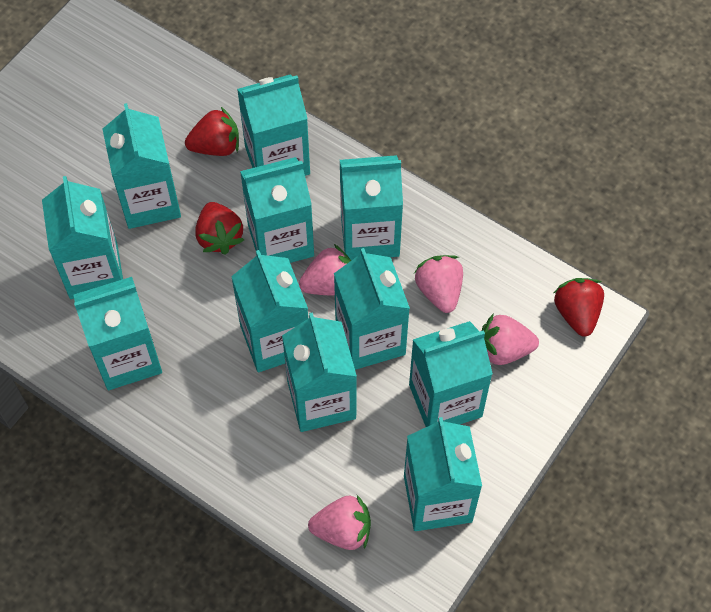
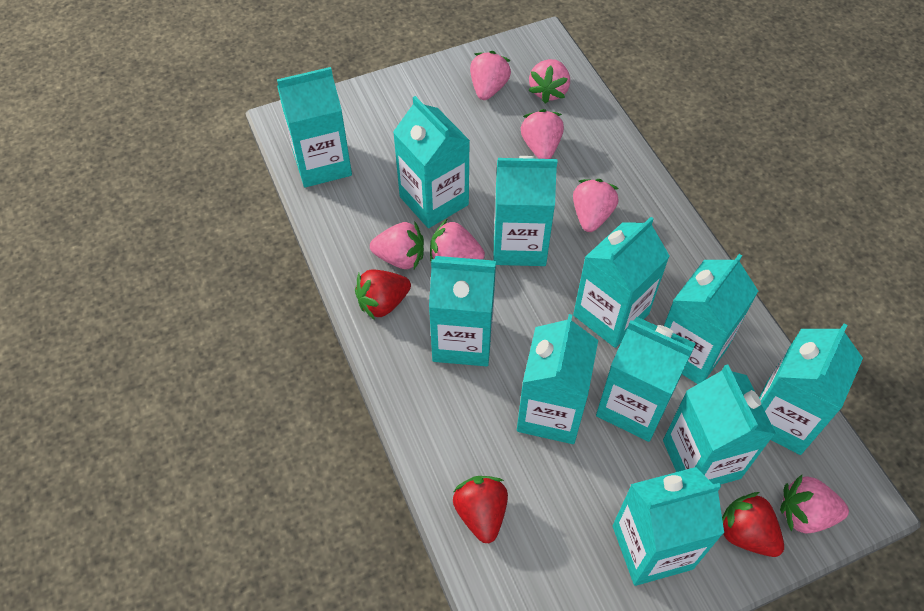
pink strawberry: 4 -> 7

